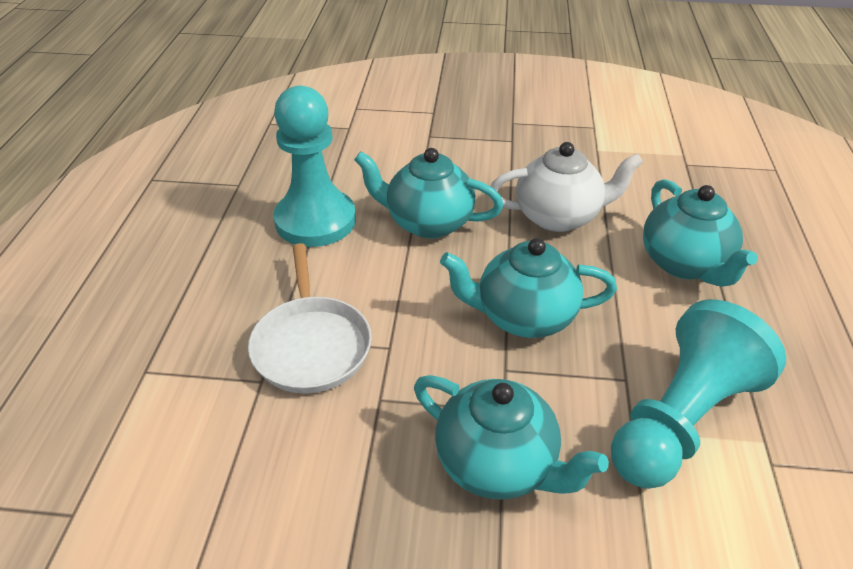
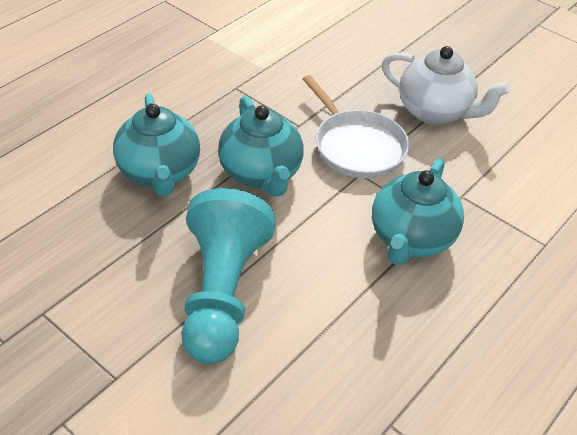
turquoise pawn: 2 -> 1
turquoise teapot: 4 -> 3

